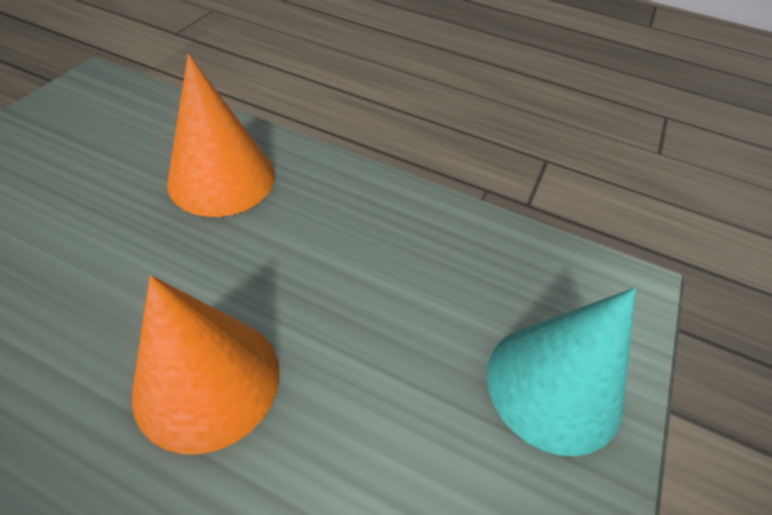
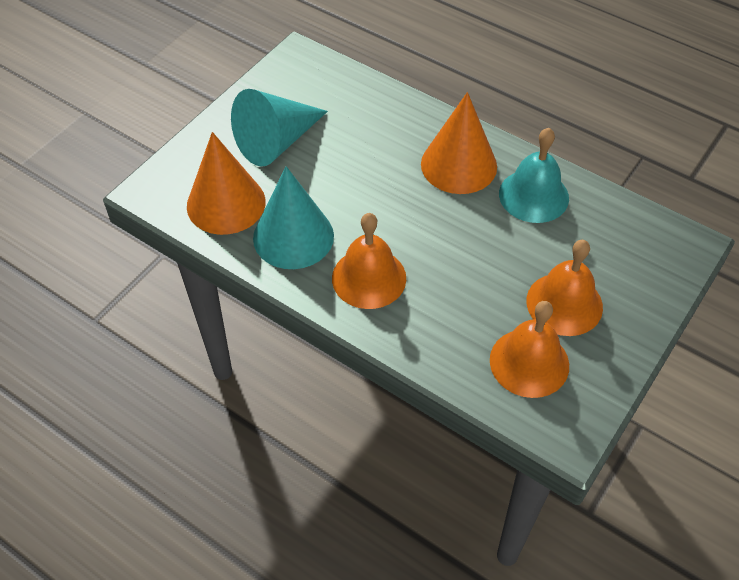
orange bell: 0 -> 3
turquoise bell: 0 -> 1
turquoise cone: 1 -> 2

